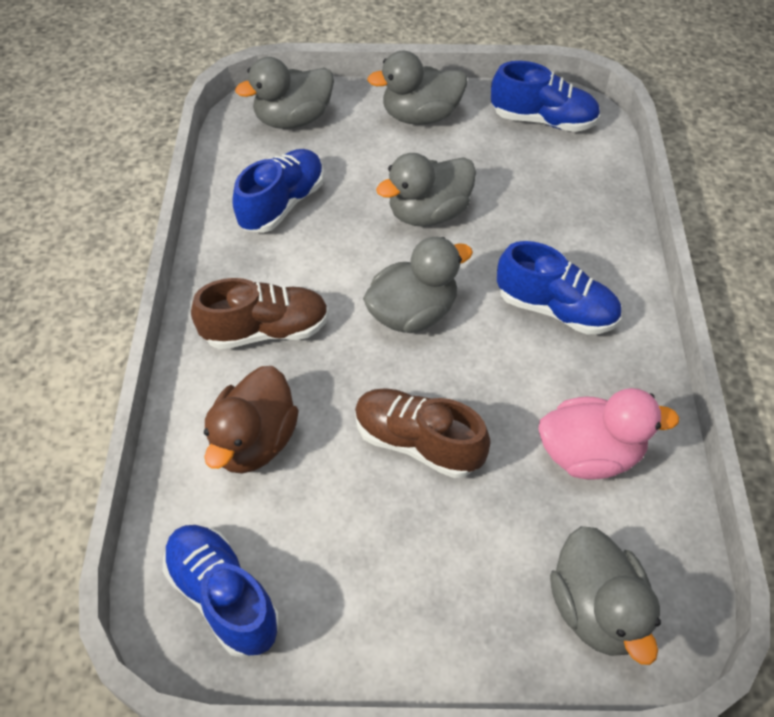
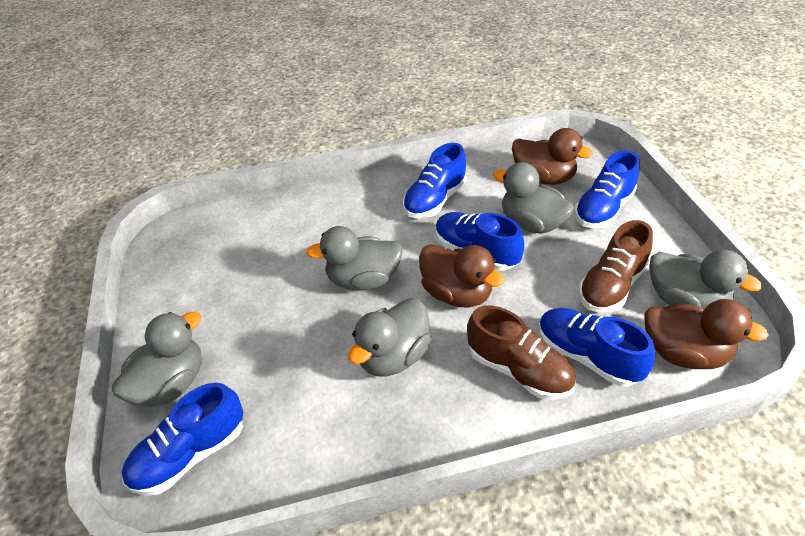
blue shoe: 4 -> 5
brown duck: 1 -> 3
pink duck: 1 -> 0

